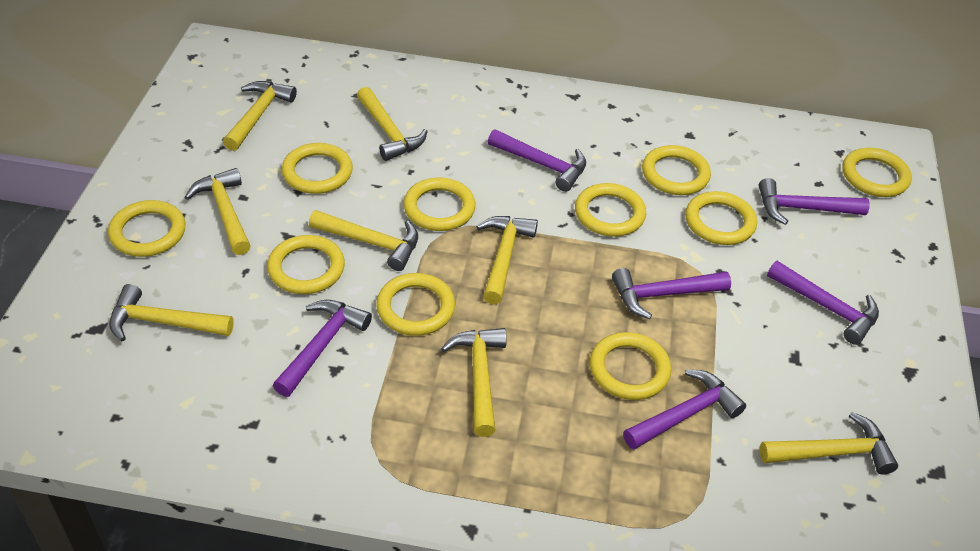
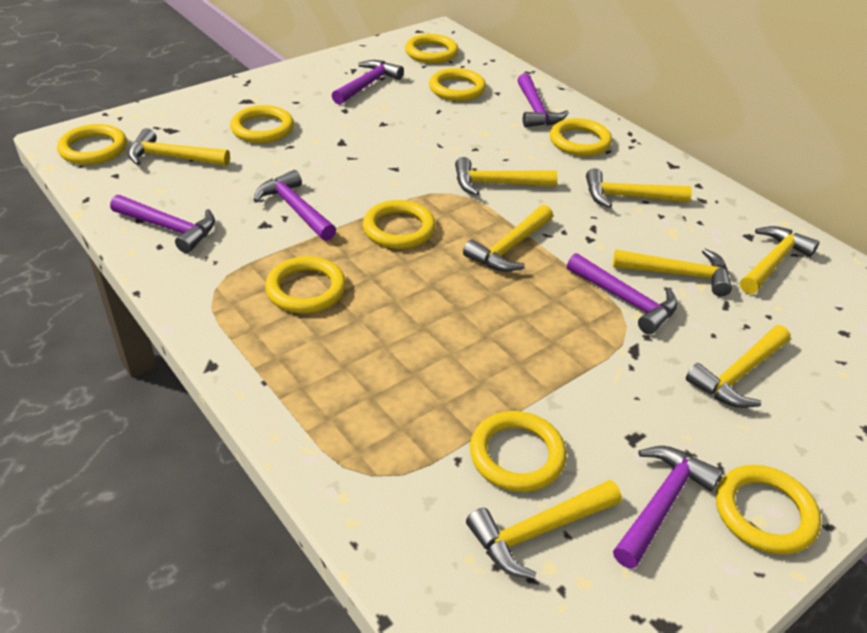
yellow ring: 10 -> 9

